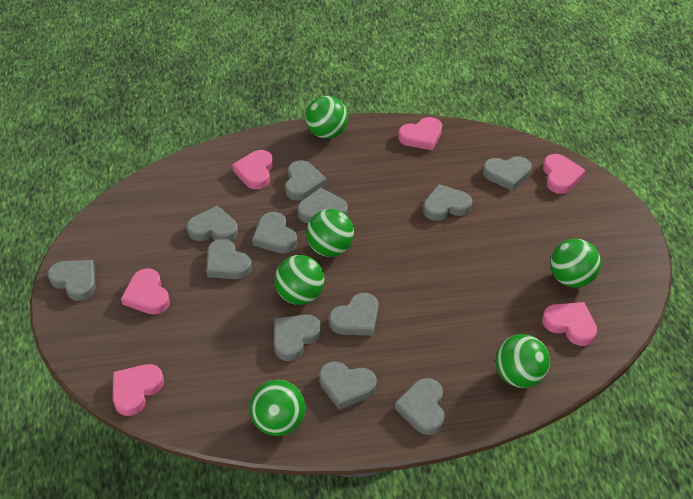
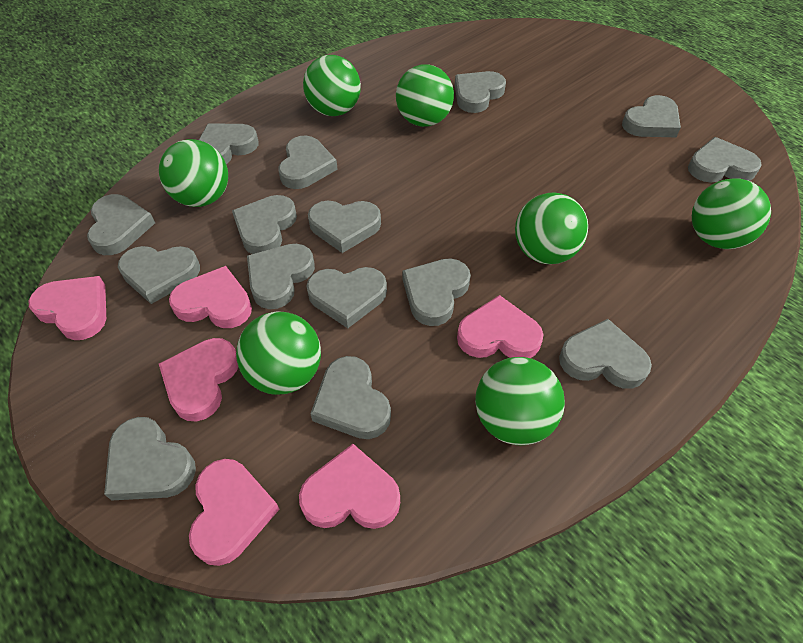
green ball: 6 -> 7
grey heart: 12 -> 15

